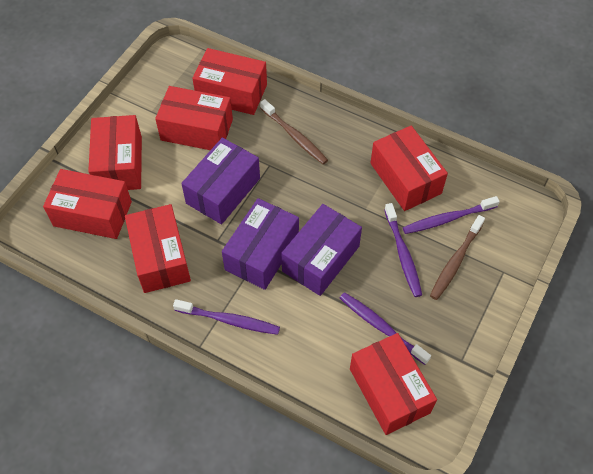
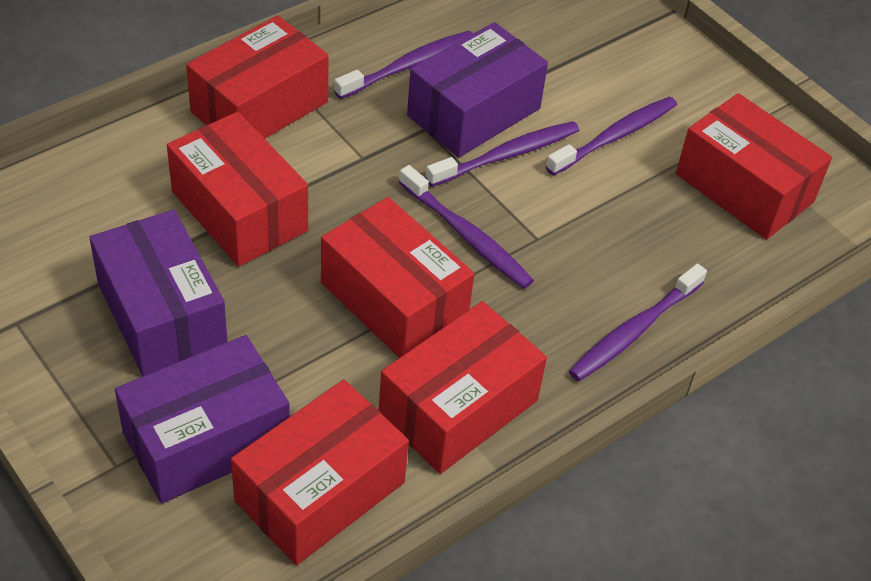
brown toothbrush: 2 -> 0
purple toothbrush: 4 -> 5
red box: 7 -> 6

